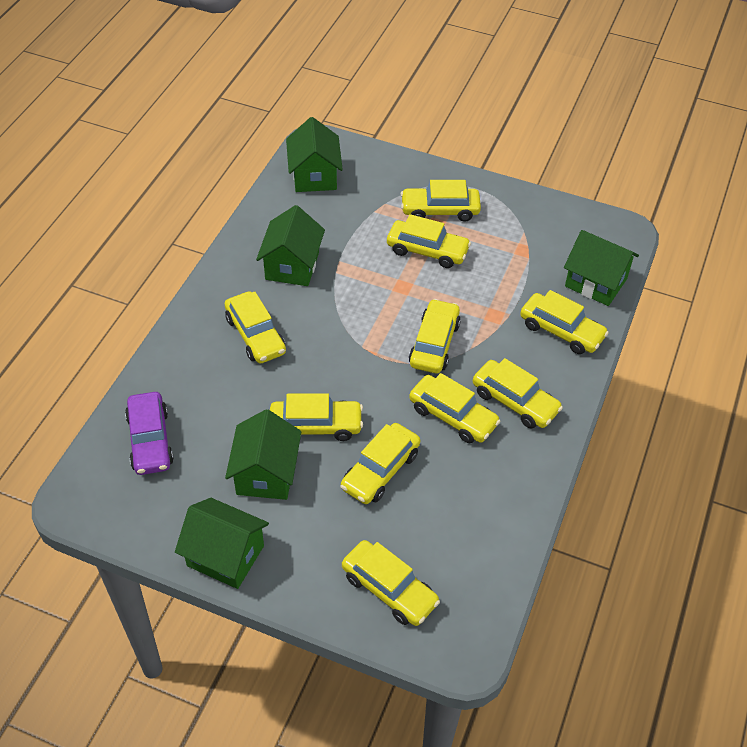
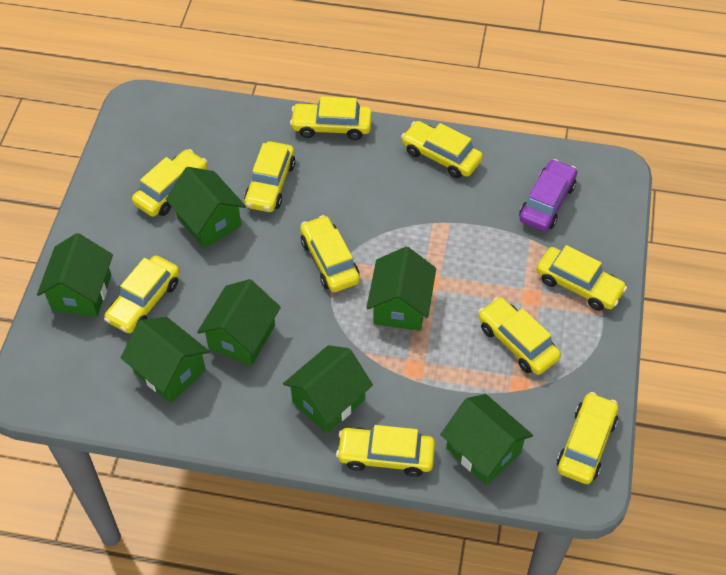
green house: 5 -> 7

